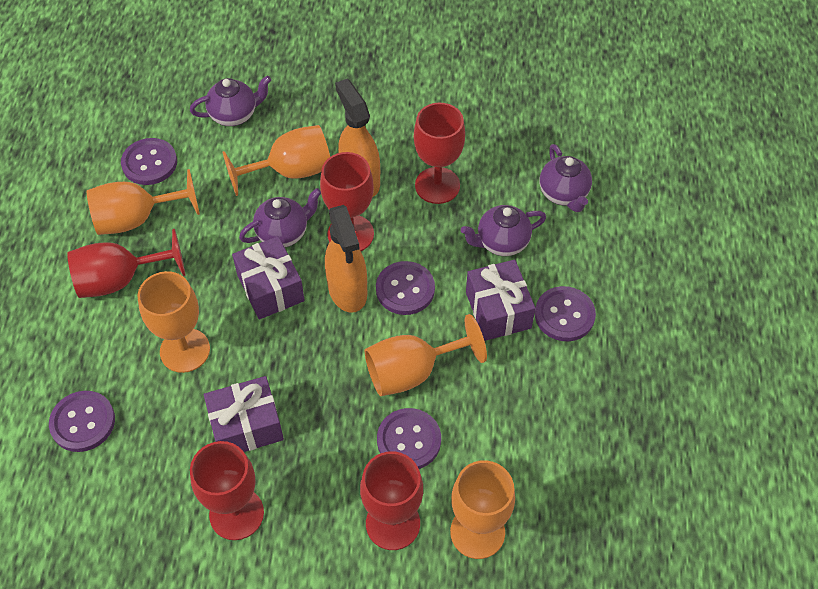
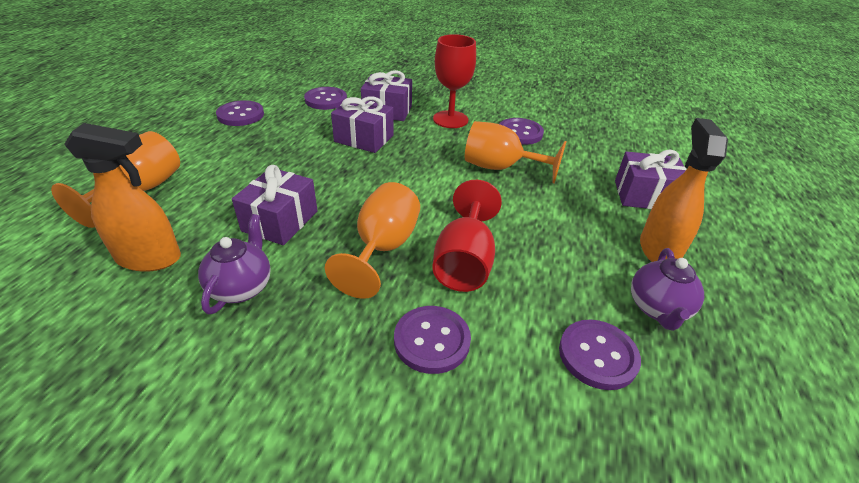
orange goblet: 5 -> 3
purple gift: 3 -> 4
purple teapot: 4 -> 2
red goblet: 5 -> 2

